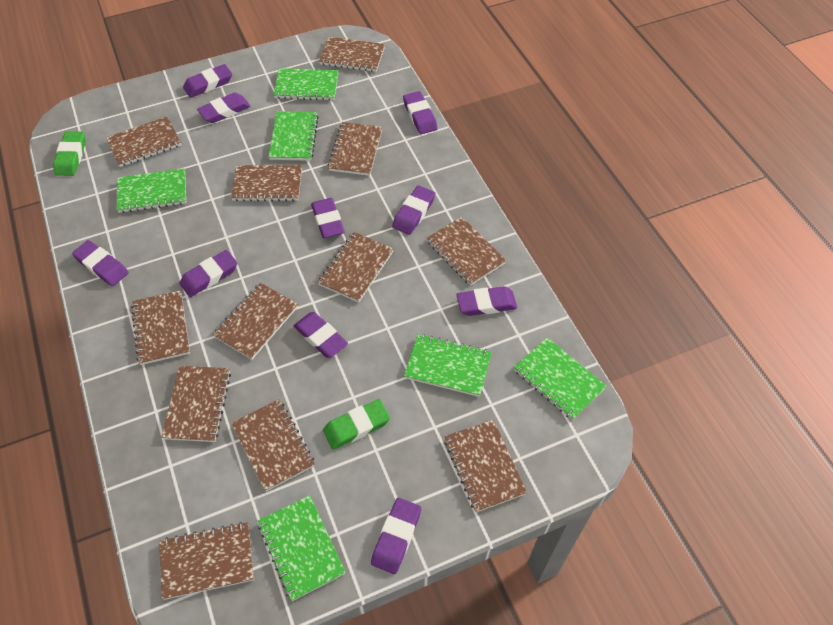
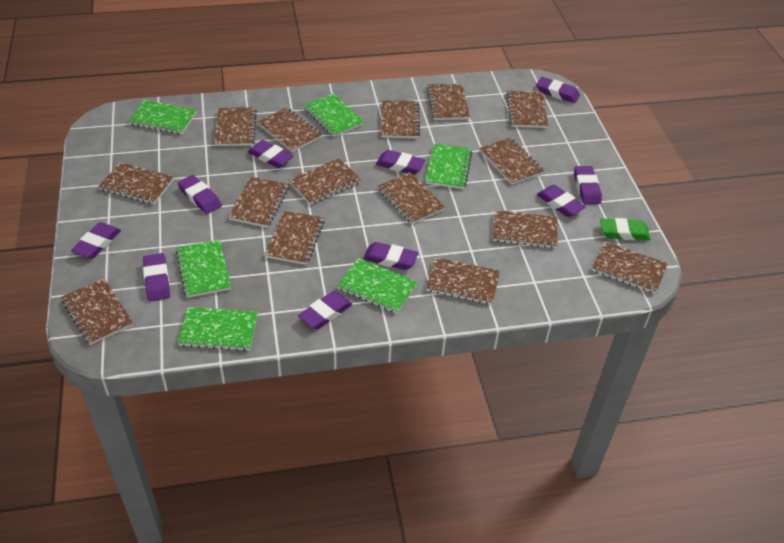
brown notebook: 12 -> 15
green eraser: 2 -> 1

